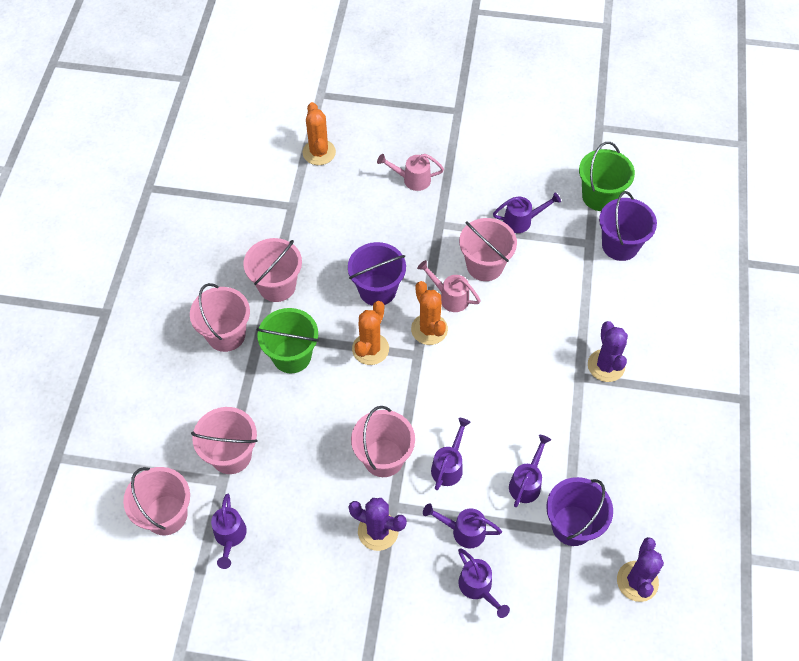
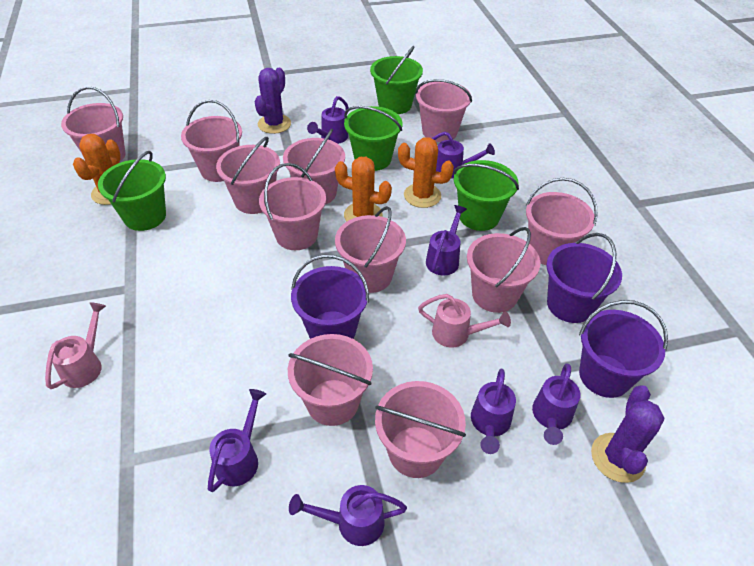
green bucket: 2 -> 4
pink bucket: 6 -> 11
purple cactus: 3 -> 2
purple watering can: 6 -> 7

